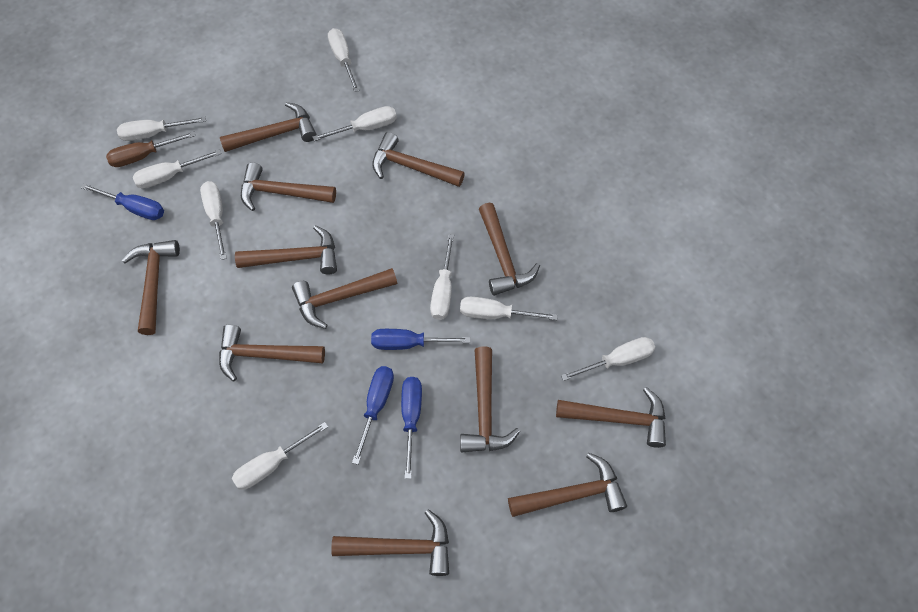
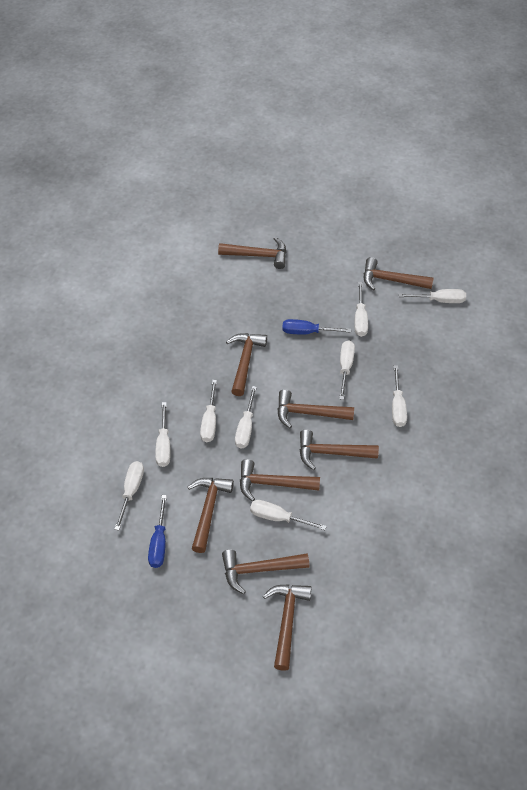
blue screwdriver: 4 -> 2
brown hammer: 12 -> 9
brown screwdriver: 1 -> 0

